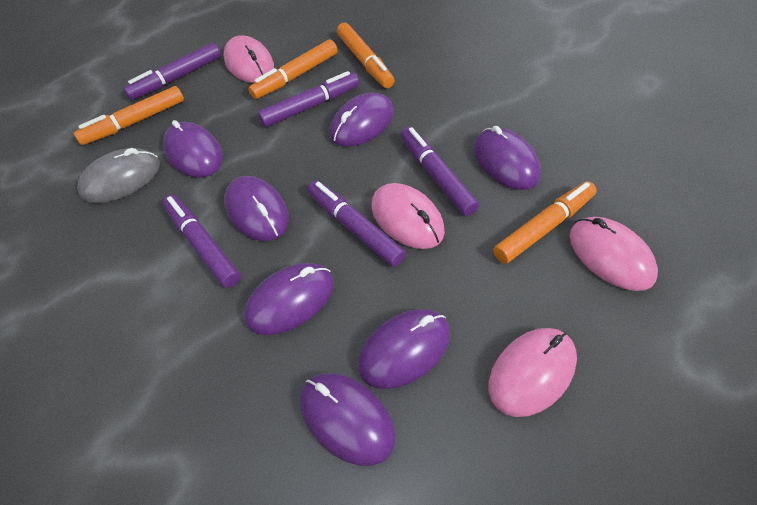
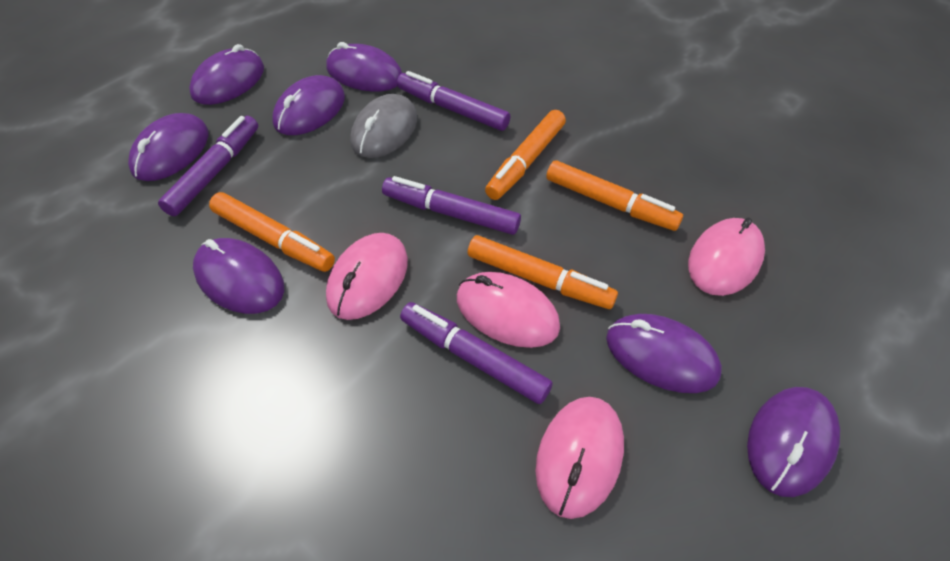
purple marker: 5 -> 4

